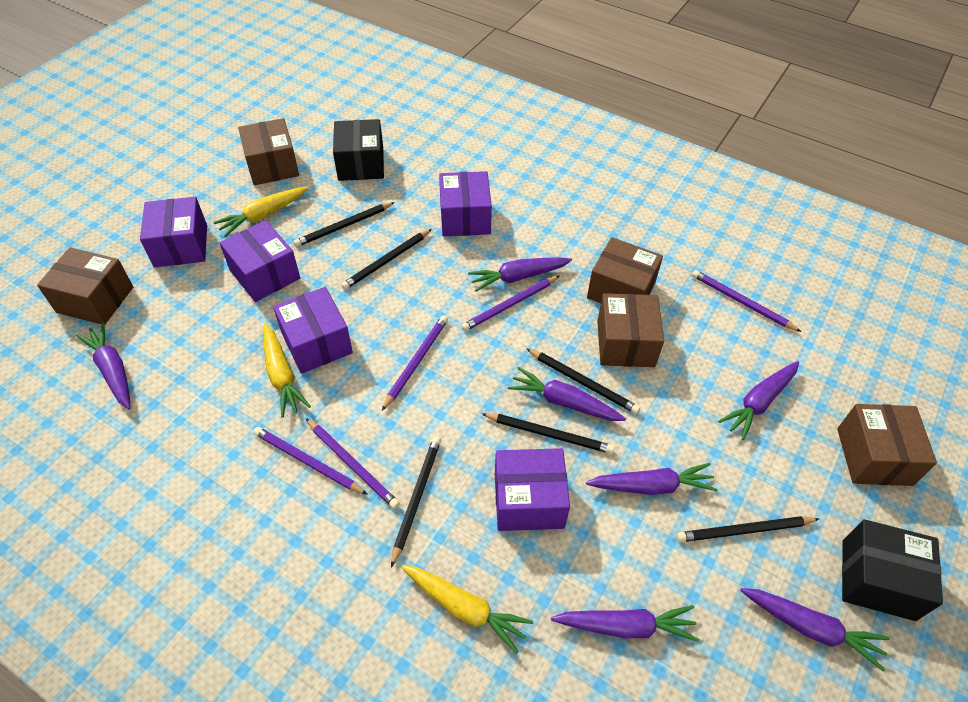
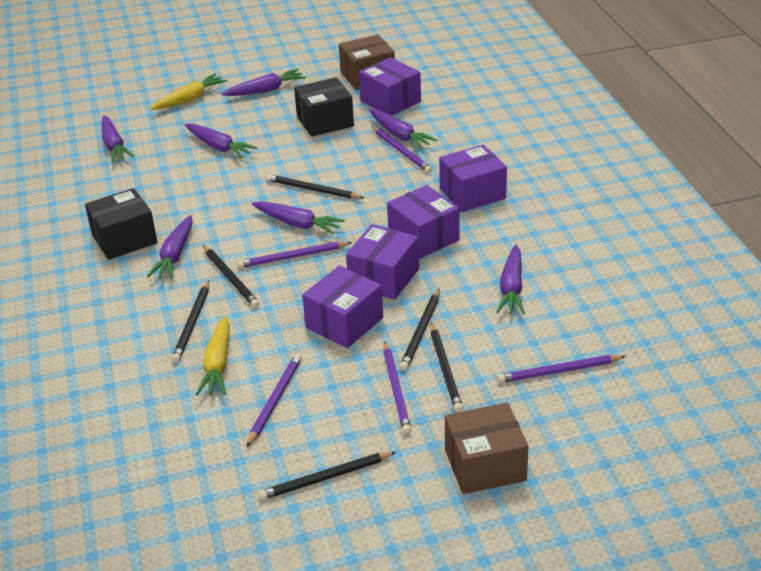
brown box: 5 -> 2
yellow carrot: 3 -> 2

